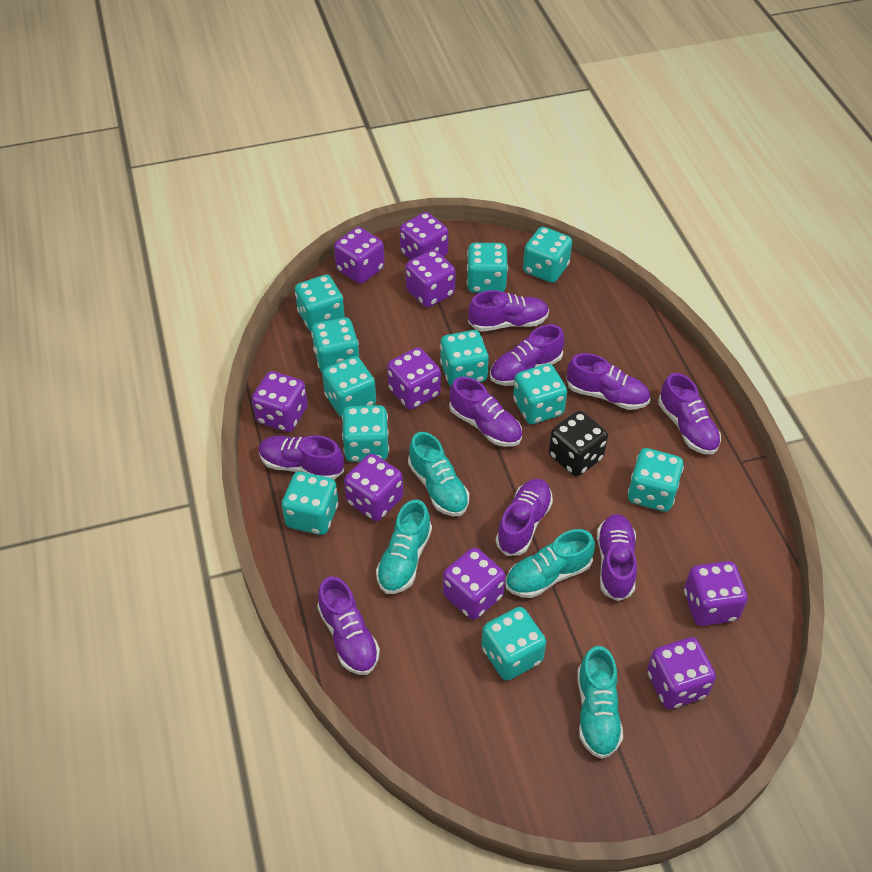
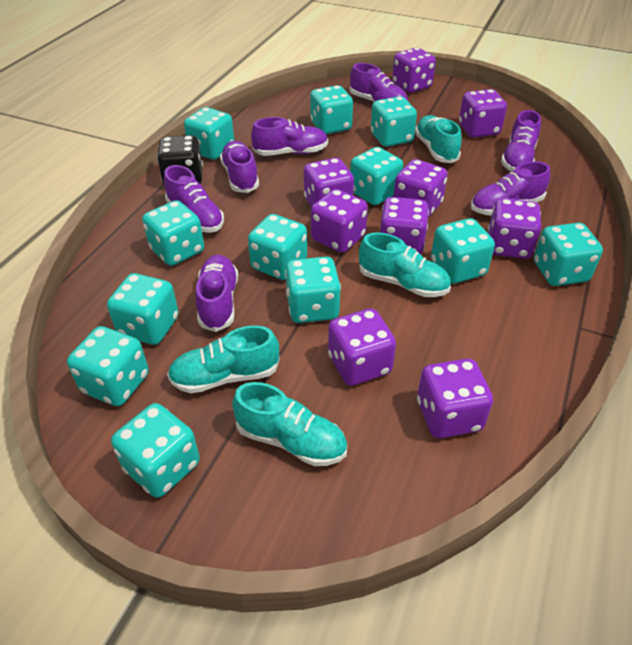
purple shoe: 9 -> 7
turquoise dice: 11 -> 12

